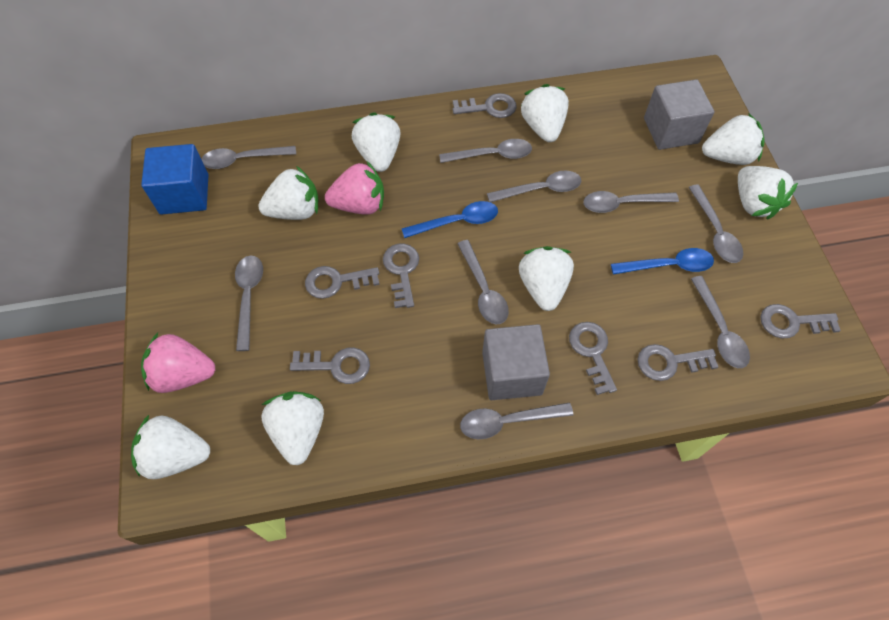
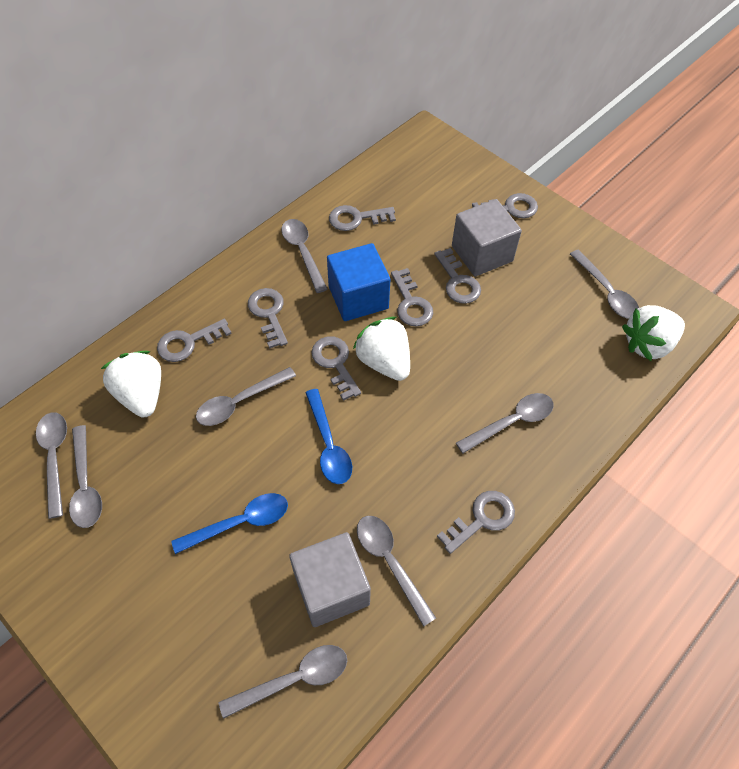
grey key: 7 -> 8
grey spoon: 9 -> 8
pink strawberry: 2 -> 0
white strawberry: 8 -> 3

